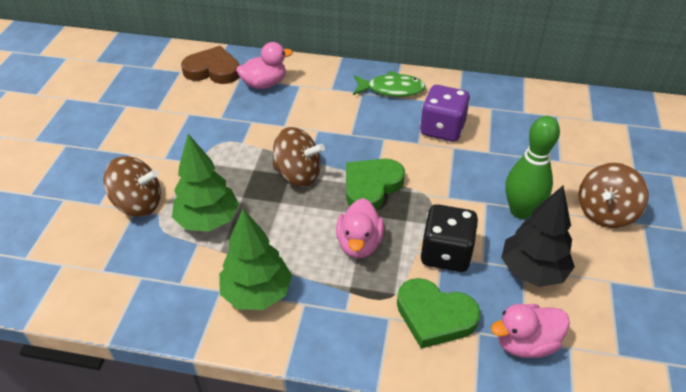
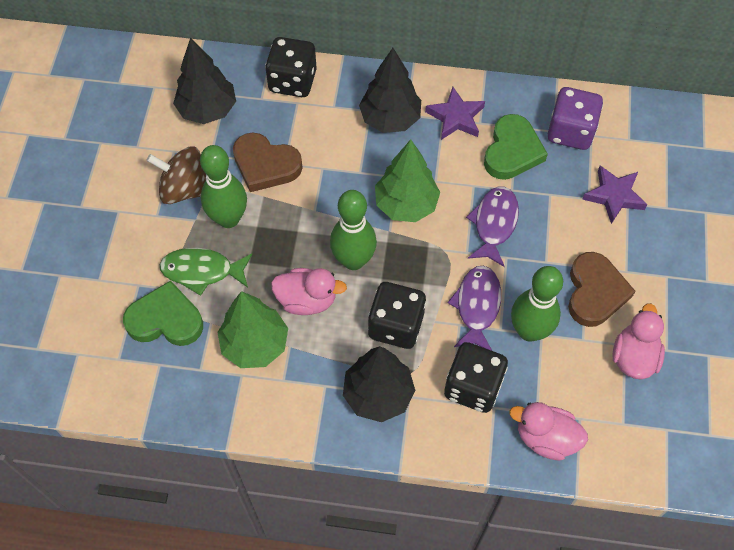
black dice: 1 -> 3
black tree: 1 -> 3
brown heart: 1 -> 2
brown spinning top: 3 -> 1
green bowling pin: 1 -> 3
purple fish: 0 -> 2
purple star: 0 -> 2

